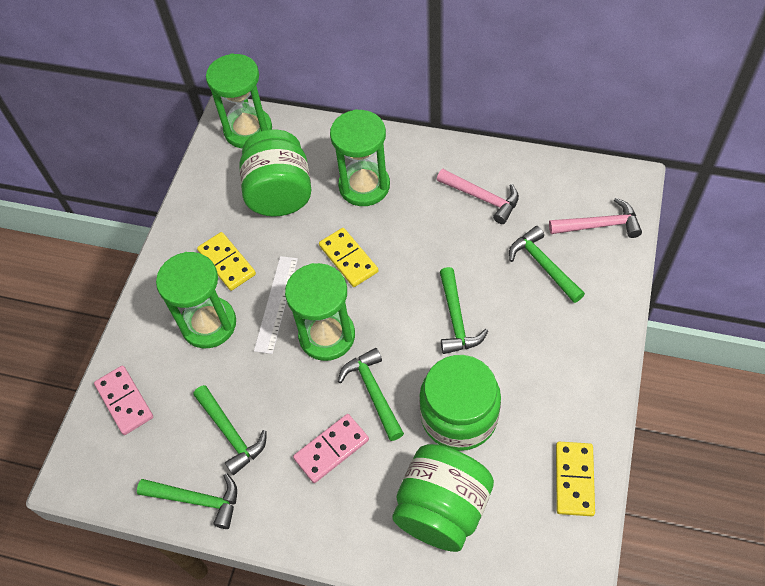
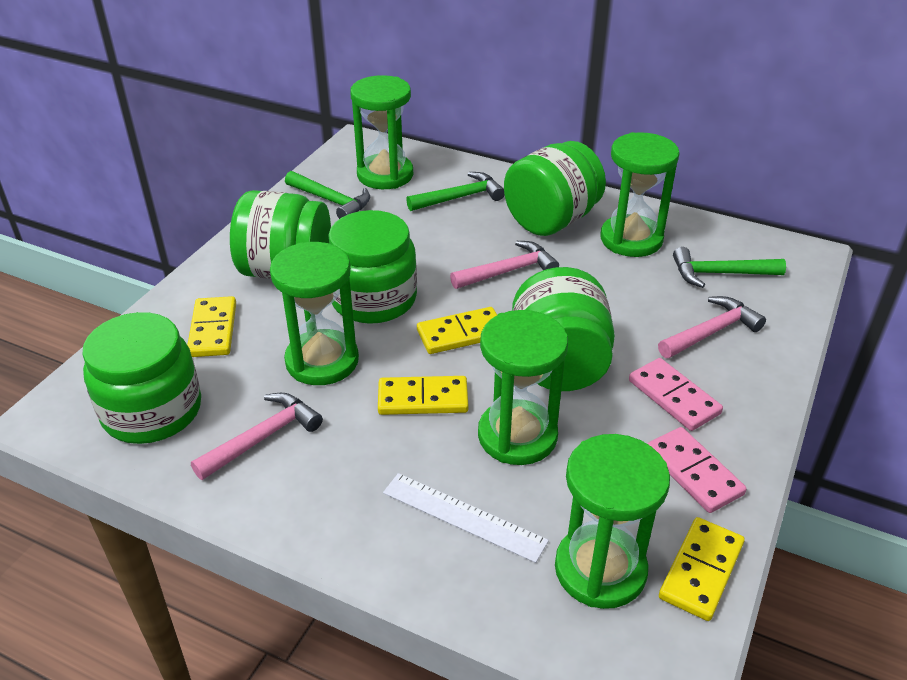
green hammer: 5 -> 3
green hourglass: 4 -> 5
green jar: 3 -> 5
pink hammer: 2 -> 3
yellow domino: 3 -> 4

